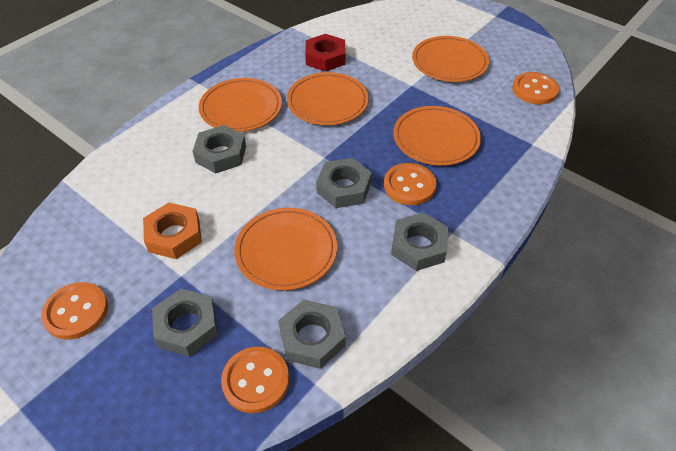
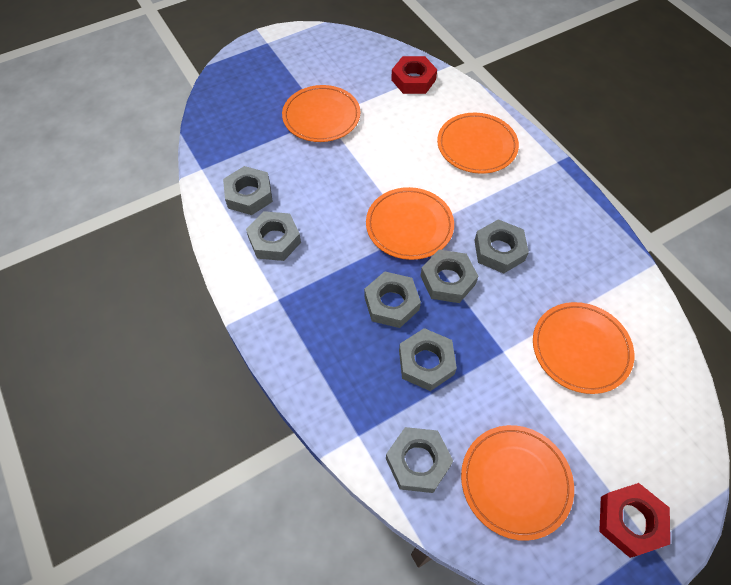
grey nut: 5 -> 7
orange button: 4 -> 0
orange nut: 1 -> 0
red nut: 1 -> 2

